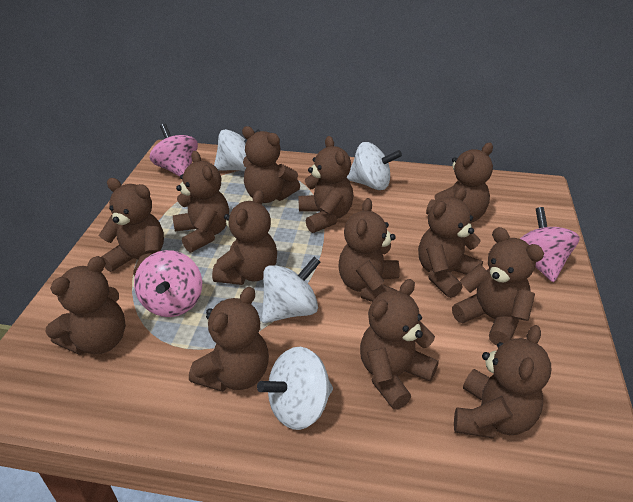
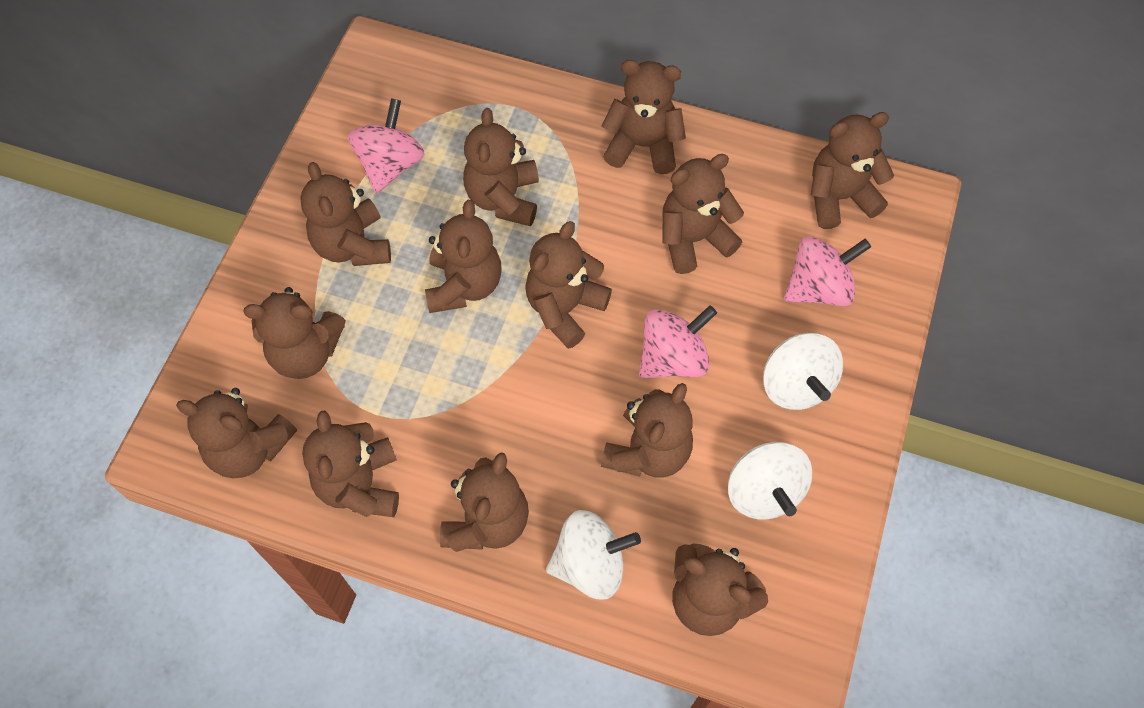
white spinning top: 4 -> 3

